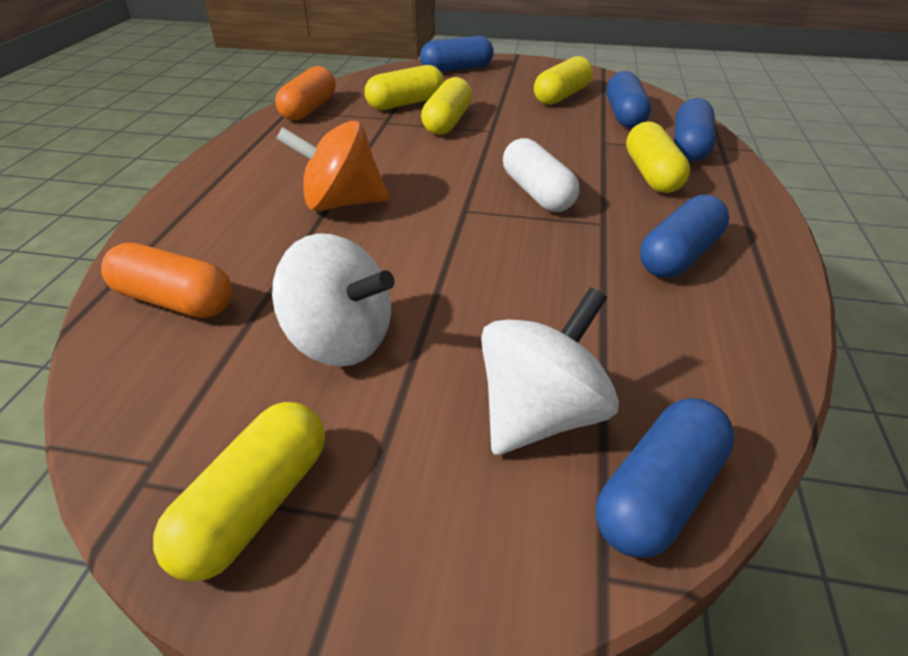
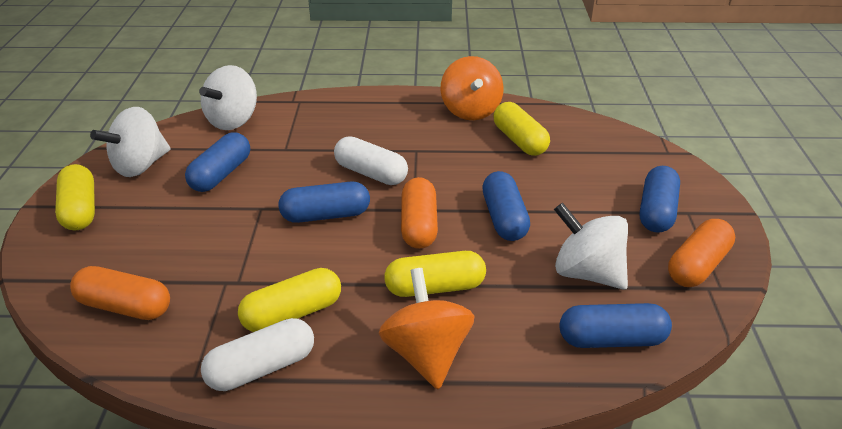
orange capsule: 2 -> 3
orange spinning top: 1 -> 2
white capsule: 1 -> 2
white spinning top: 2 -> 3
yellow capsule: 5 -> 4

